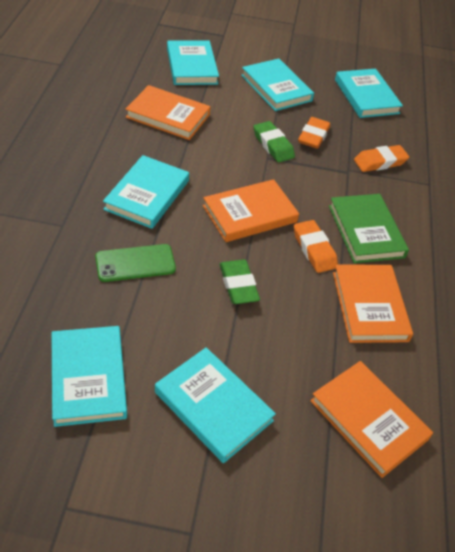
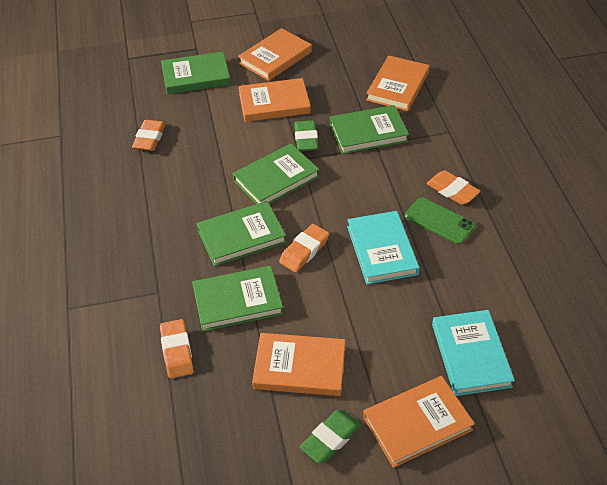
green book: 1 -> 5
orange book: 4 -> 5
orange eraser: 3 -> 4
turquoise book: 6 -> 2

